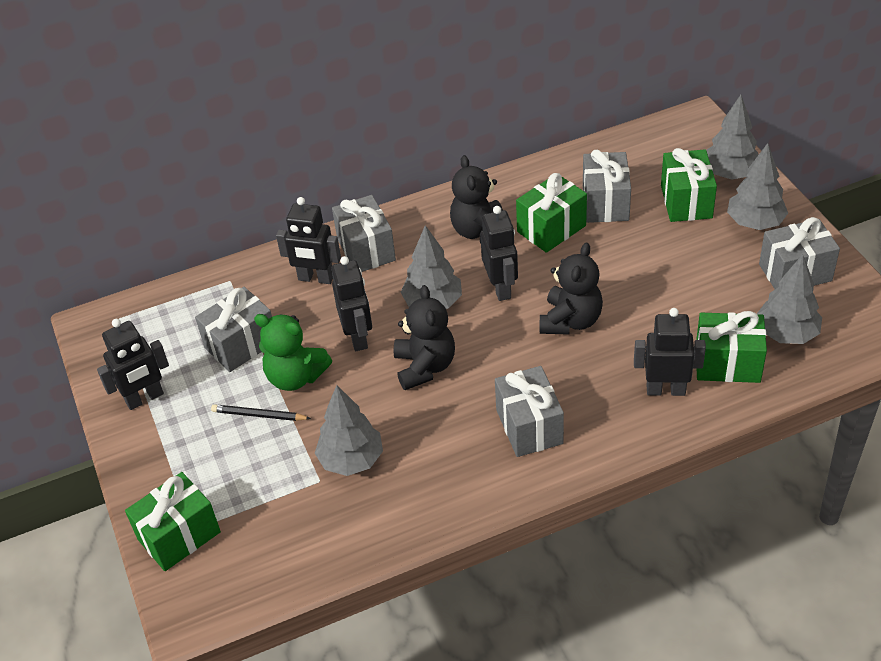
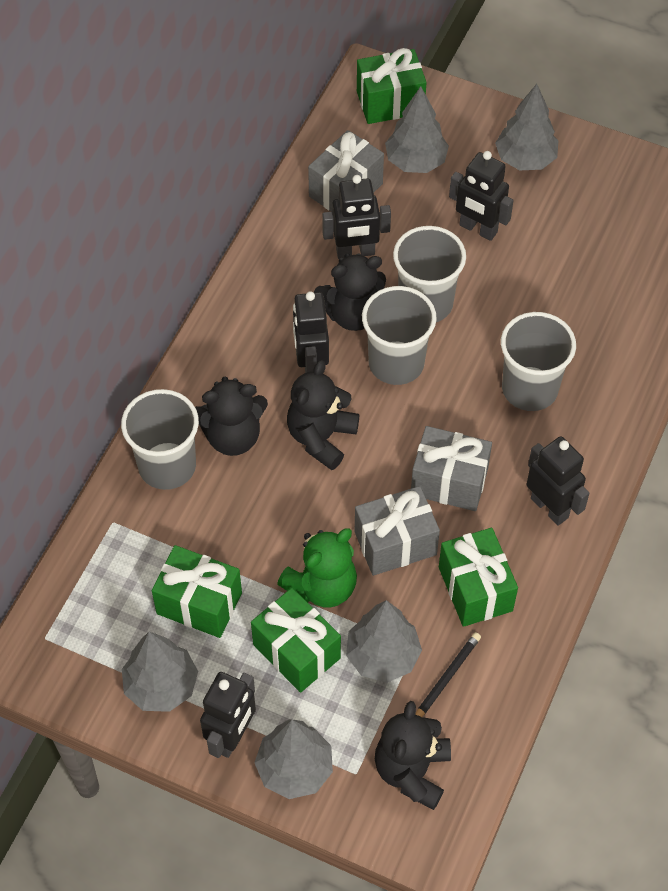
black teddy bear: 3 -> 4
grey cup: 0 -> 4
grey gift: 5 -> 3

